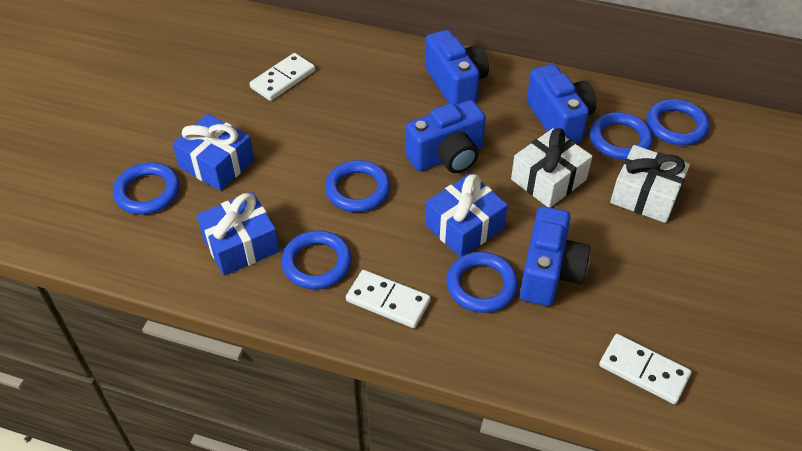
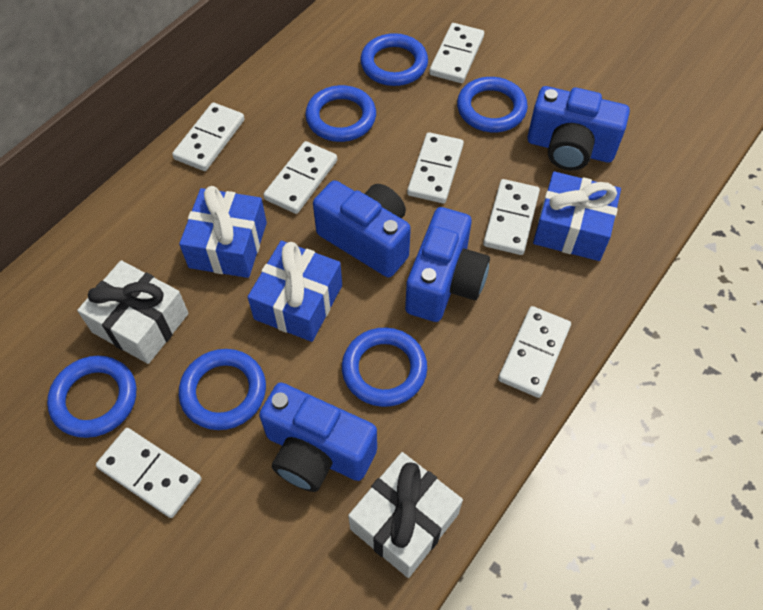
white domino: 3 -> 7

